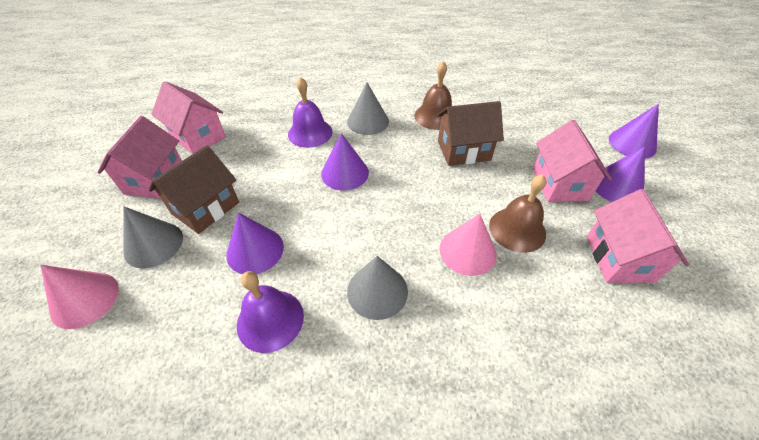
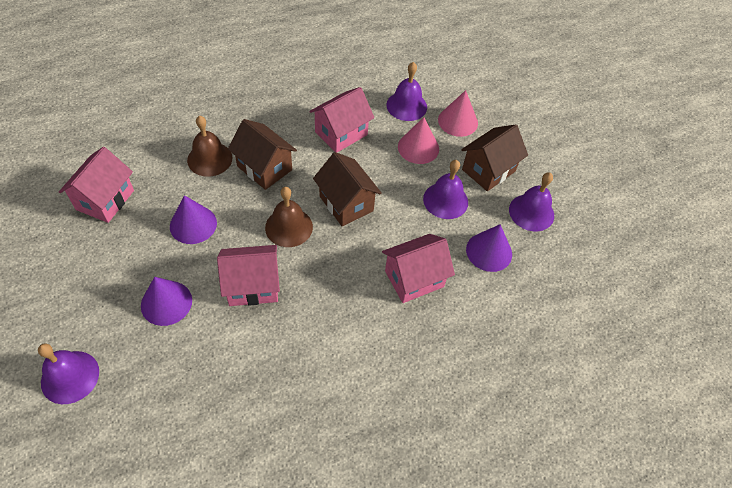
brown house: 2 -> 3
grey cone: 3 -> 0
purple bell: 2 -> 4
purple cone: 4 -> 3

